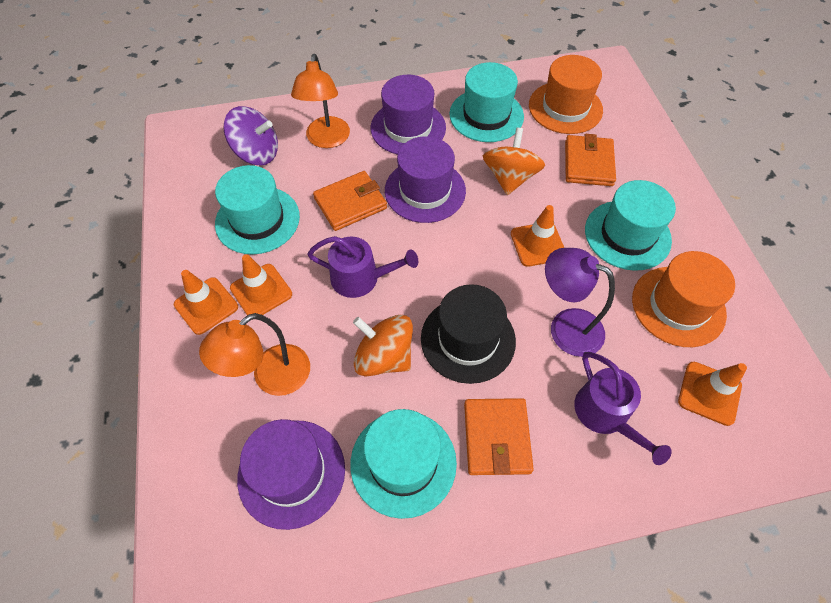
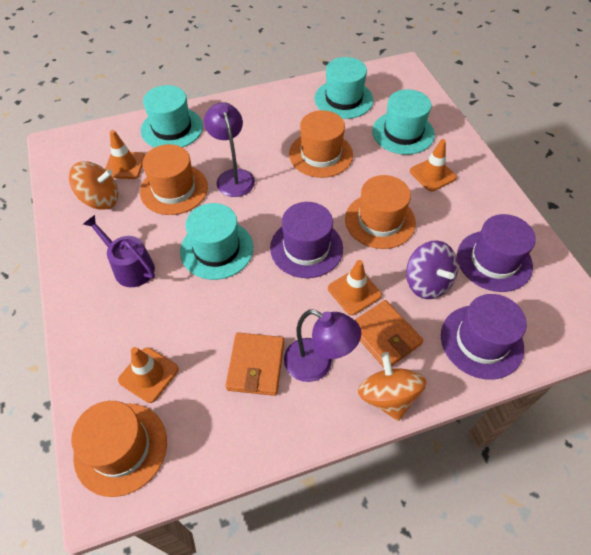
black hat: 1 -> 0
orange hat: 2 -> 4
orange lamp: 2 -> 0
orange wallet: 3 -> 2
purple lamp: 1 -> 2
purple watering can: 2 -> 1

